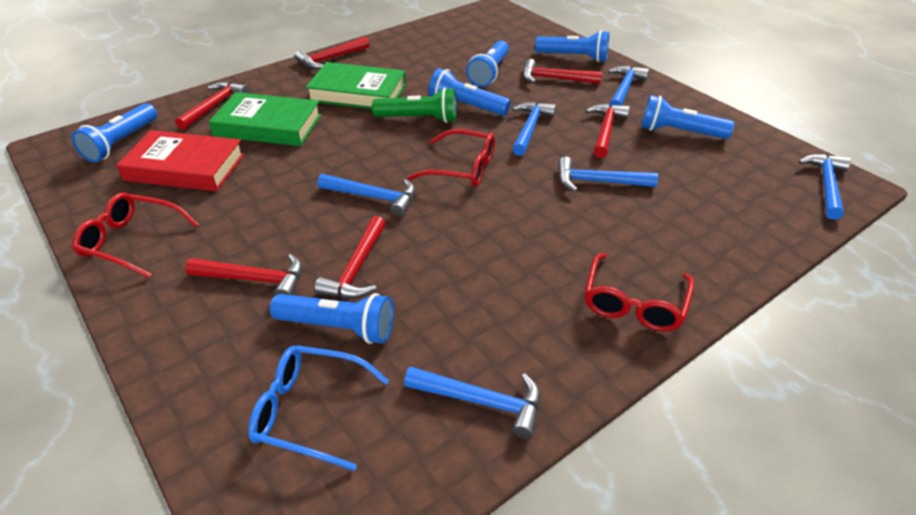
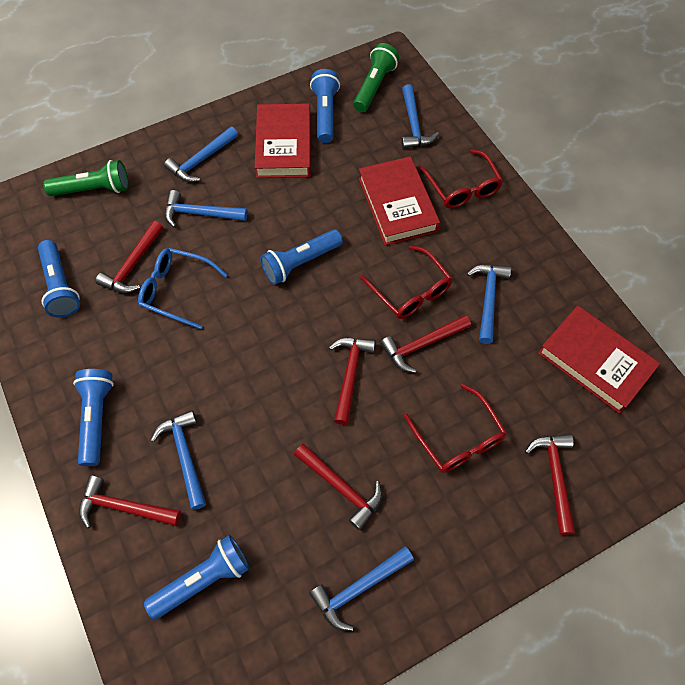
blue flashlight: 6 -> 5
green book: 2 -> 0
green flashlight: 1 -> 2
red book: 1 -> 3

